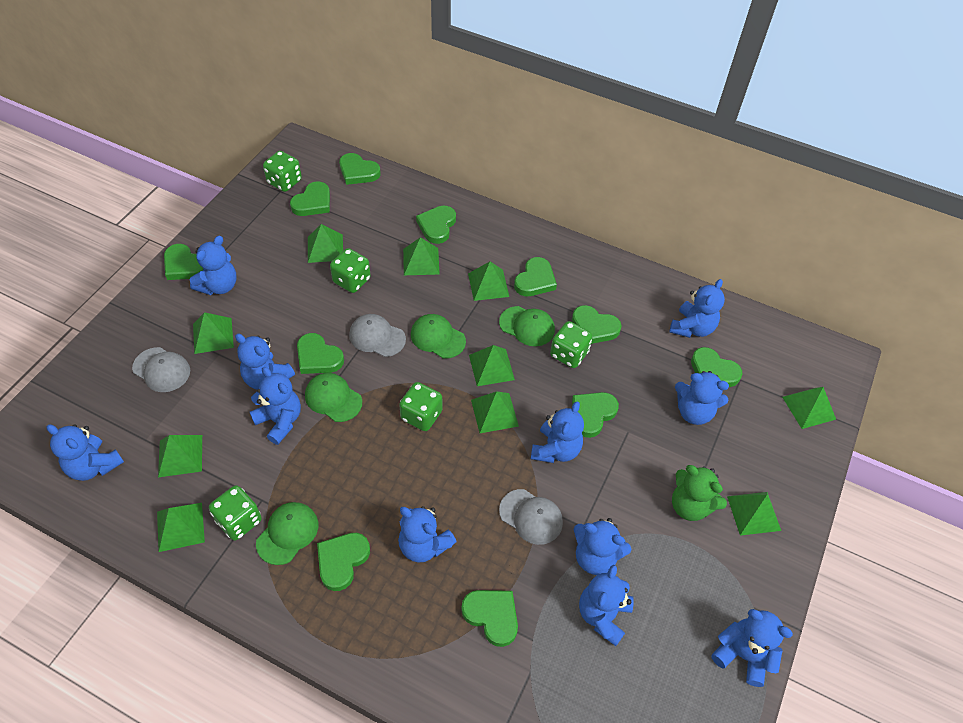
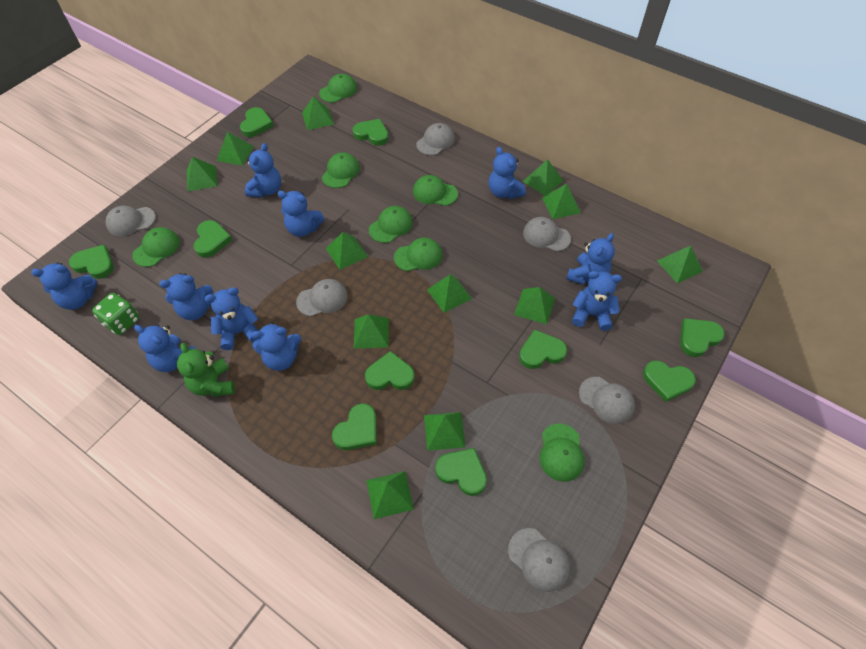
blue teddy bear: 11 -> 10
green cap: 4 -> 7
green dice: 5 -> 1
green heart: 11 -> 10
green pyramid: 10 -> 12
grey cap: 3 -> 6

